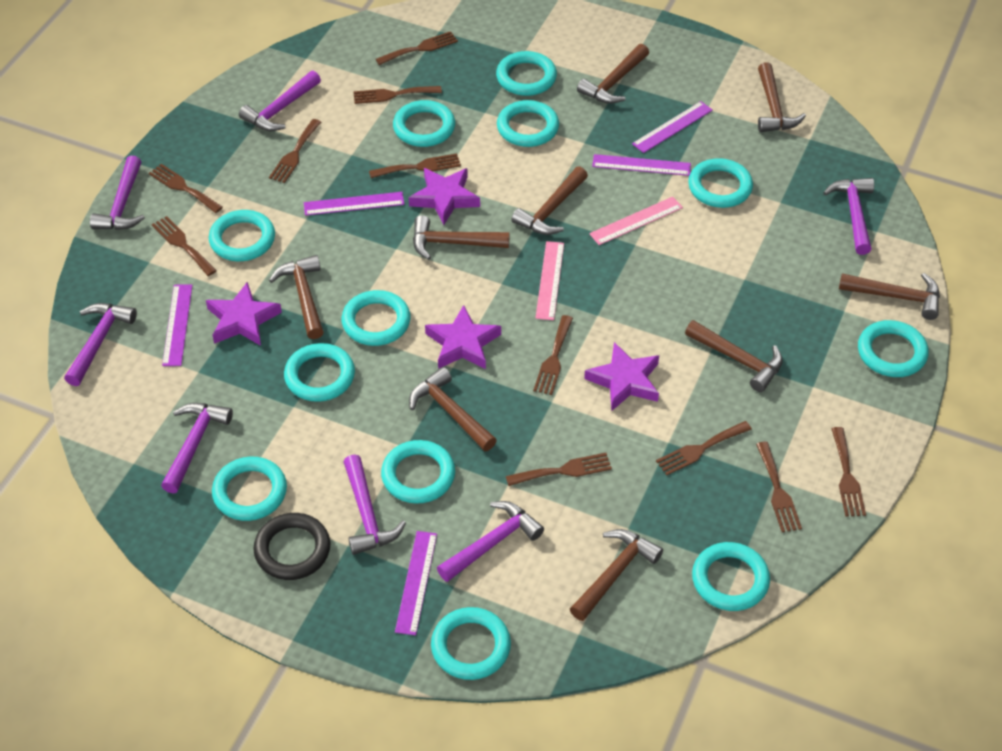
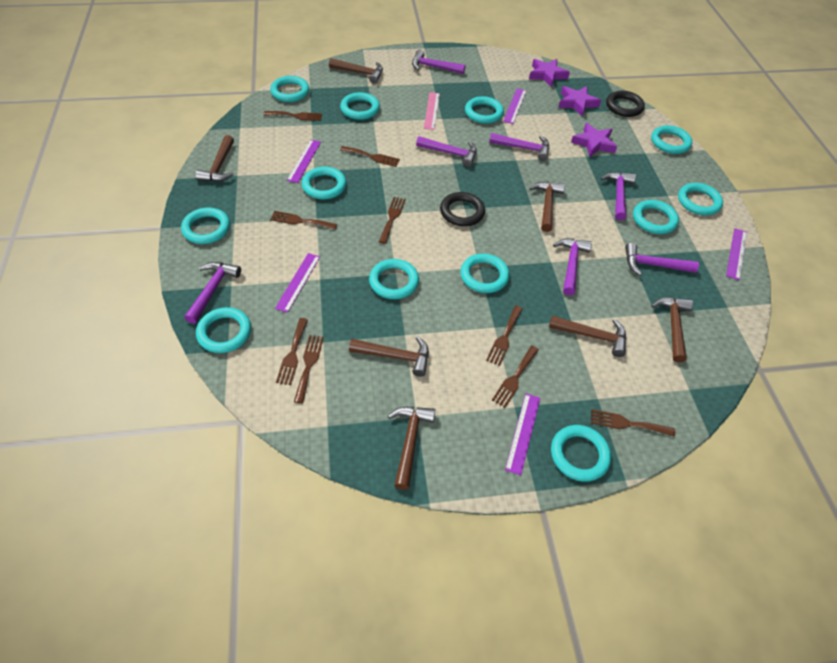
black ring: 1 -> 2
brown fork: 11 -> 9
brown hammer: 9 -> 7
pink ruler: 2 -> 1
purple star: 4 -> 3

